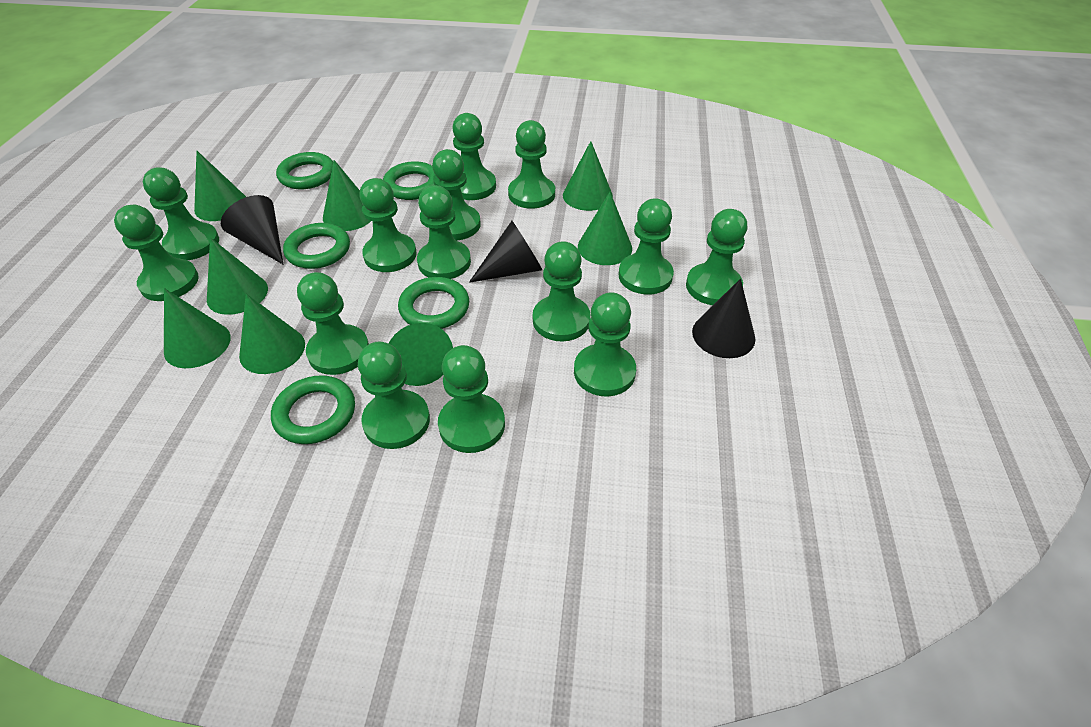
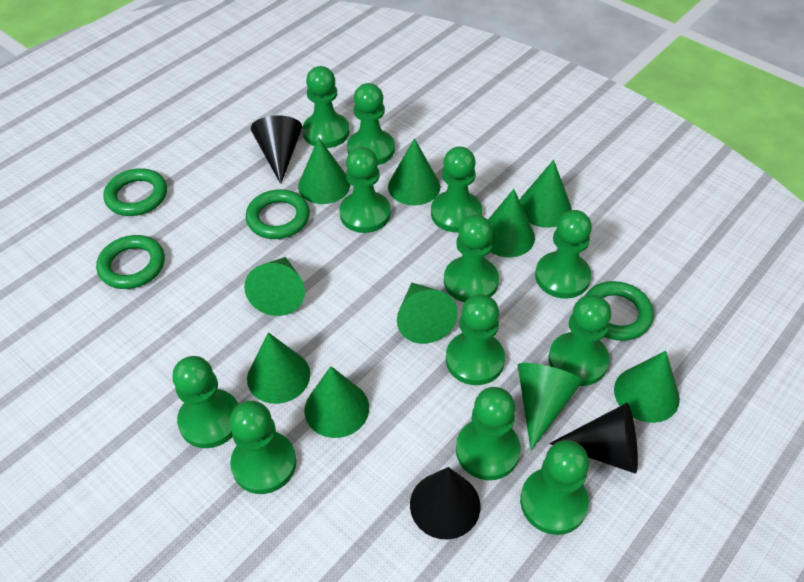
green cone: 8 -> 10
green pawn: 14 -> 12
green ring: 5 -> 4

